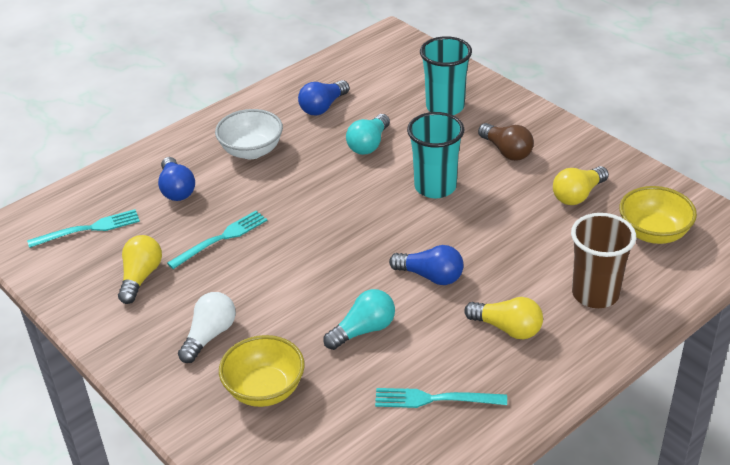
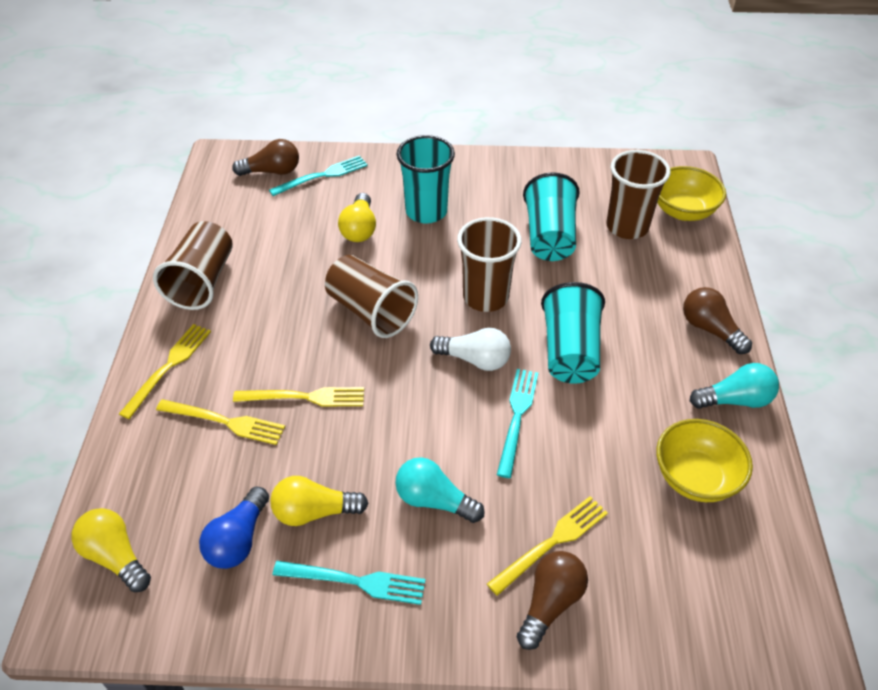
blue light bulb: 3 -> 1
brown cup: 1 -> 4
brown light bulb: 1 -> 3
turquoise cup: 2 -> 3
white bowl: 1 -> 0
yellow fork: 0 -> 4

